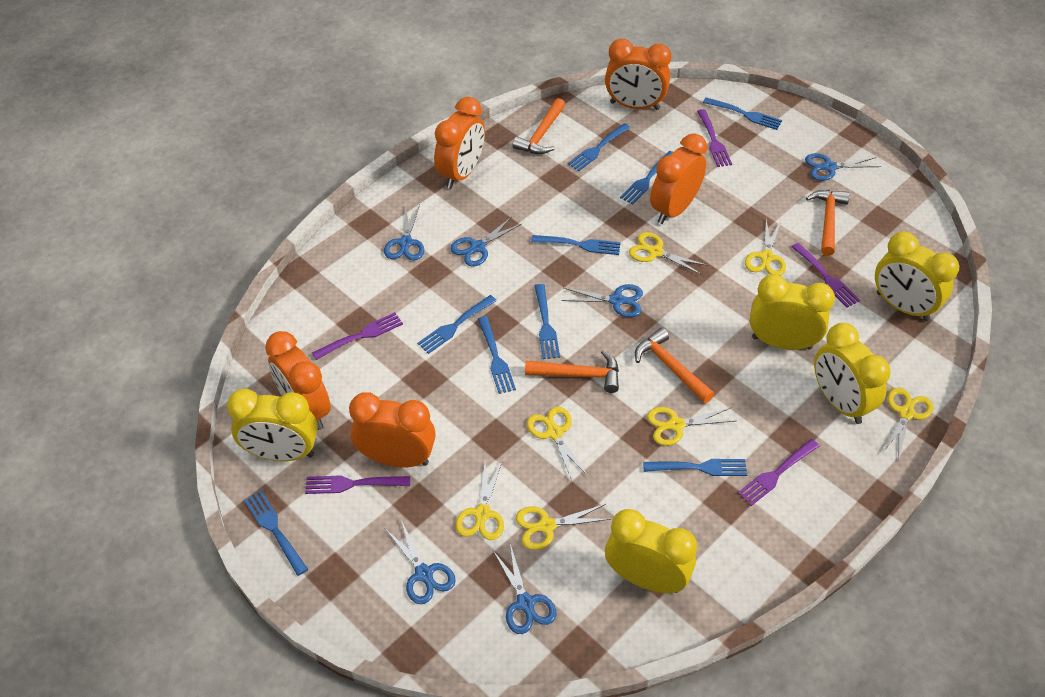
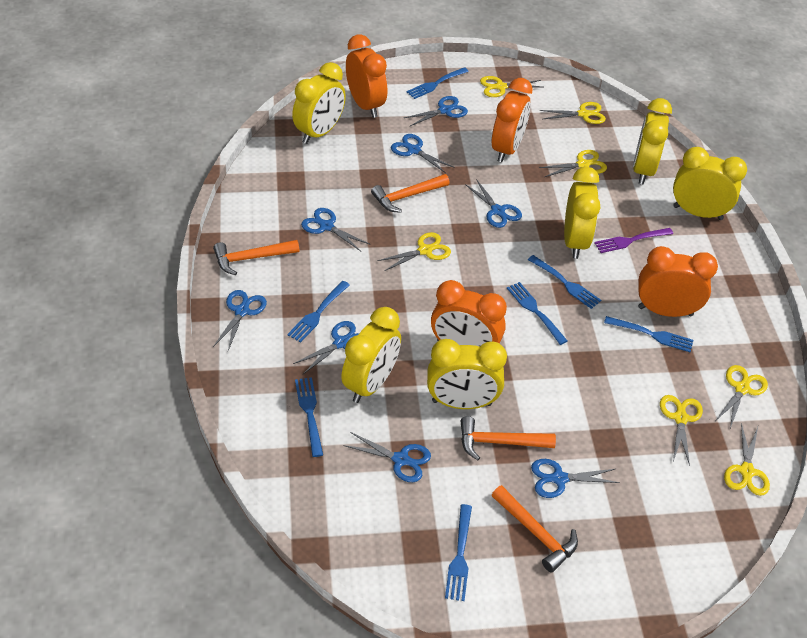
blue fork: 9 -> 7
blue scissors: 6 -> 8
orange clock: 5 -> 4
purple fork: 5 -> 1
yellow clock: 5 -> 6

